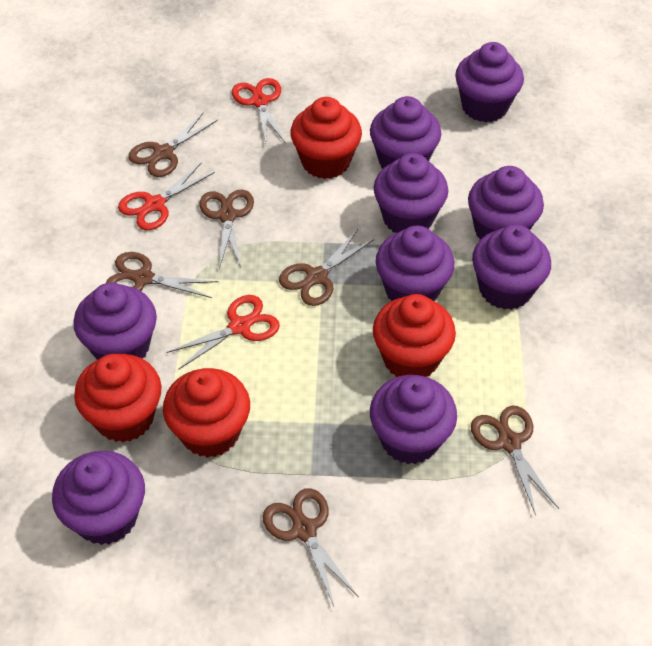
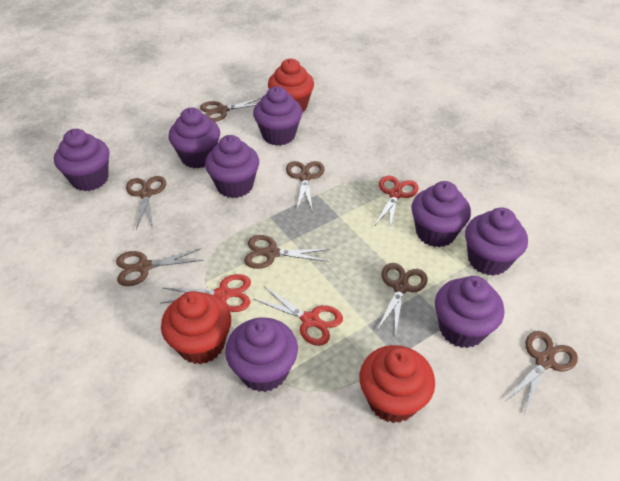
brown scissors: 6 -> 7
purple cupcake: 9 -> 8
red cupcake: 4 -> 3

